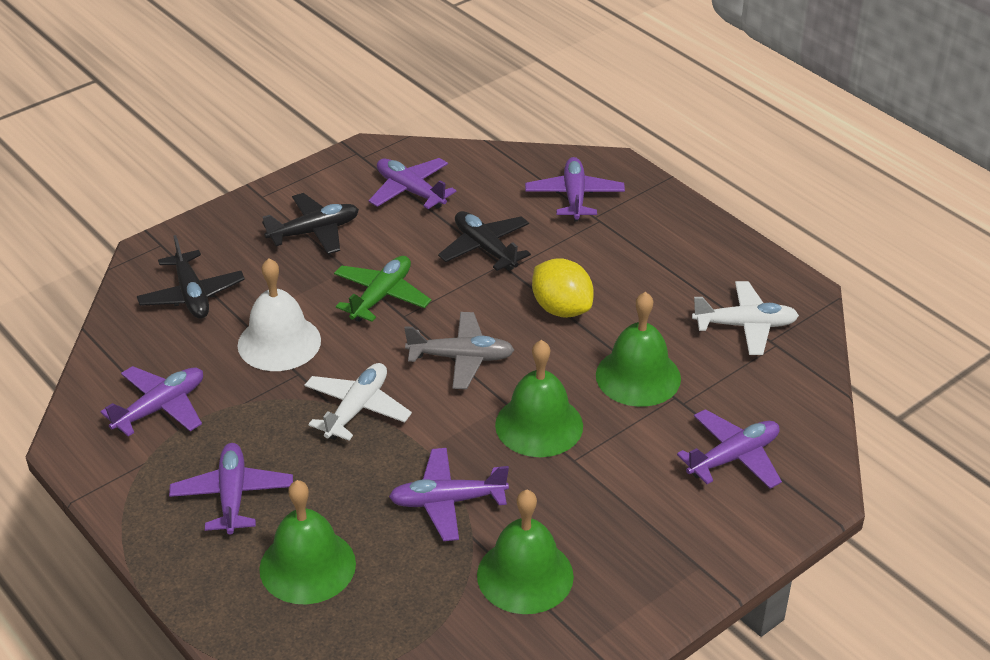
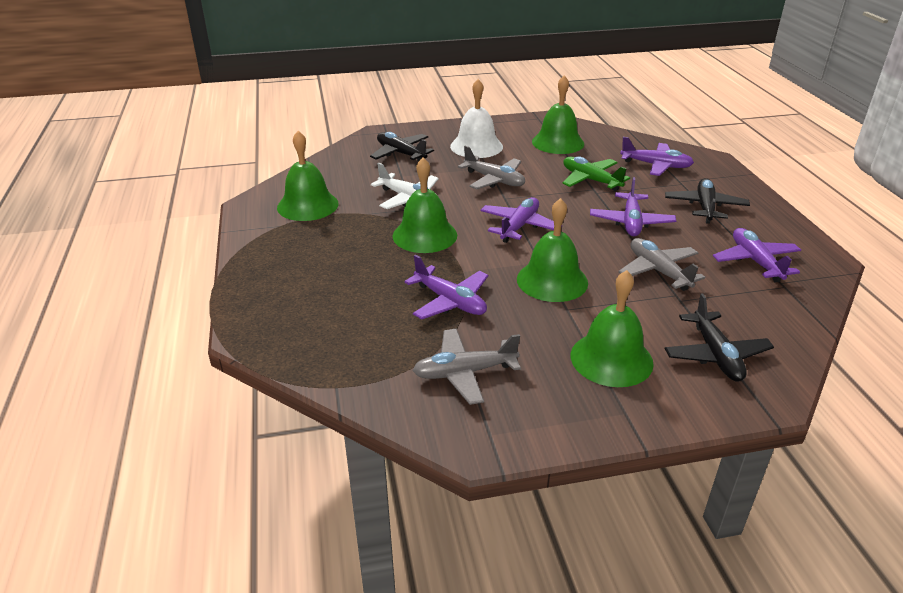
green bell: 4 -> 5
grey plane: 1 -> 3
purple plane: 6 -> 5
white plane: 2 -> 1
yellow lemon: 1 -> 0

